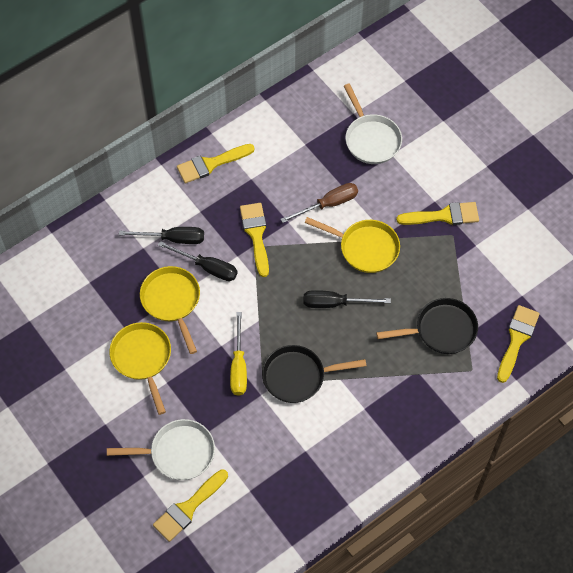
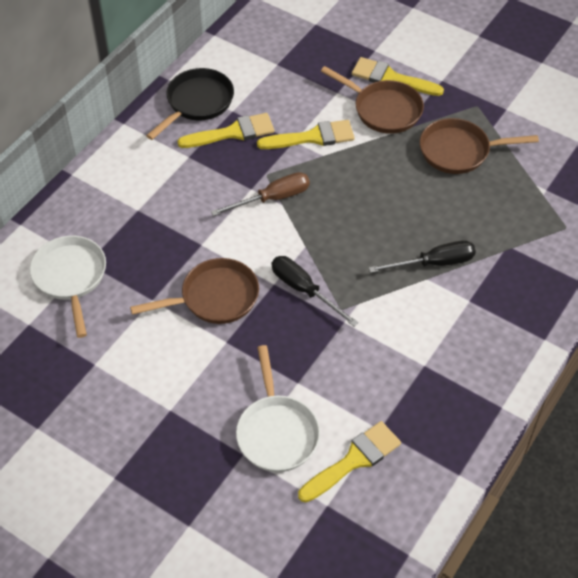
black pan: 2 -> 1
black screwdriver: 3 -> 2
brown pan: 0 -> 3
yellow brush: 5 -> 4
yellow pan: 3 -> 0
yellow screwdriver: 1 -> 0

